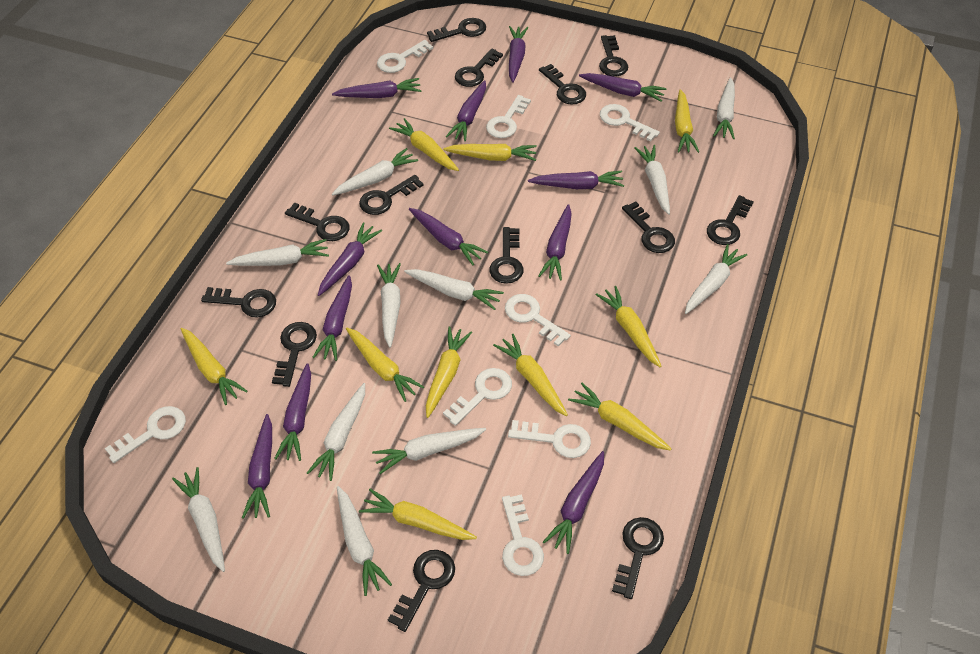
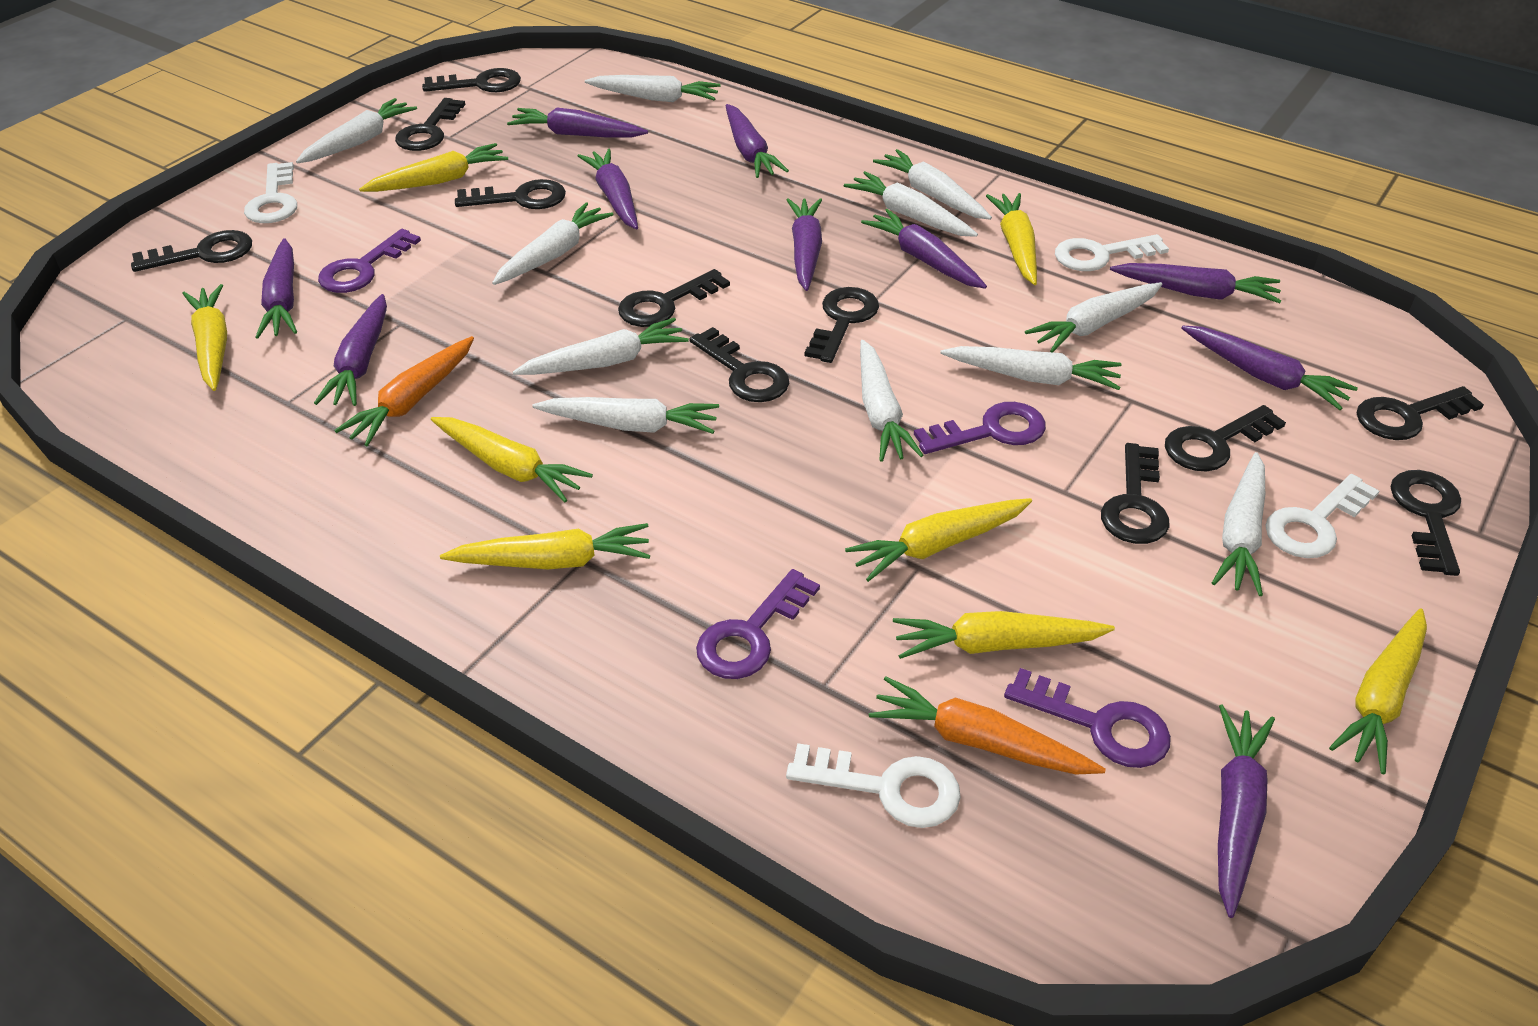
black key: 13 -> 11
orange carrot: 0 -> 2
purple carrot: 12 -> 10
purple key: 0 -> 4
white key: 8 -> 4
yellow carrot: 10 -> 8

